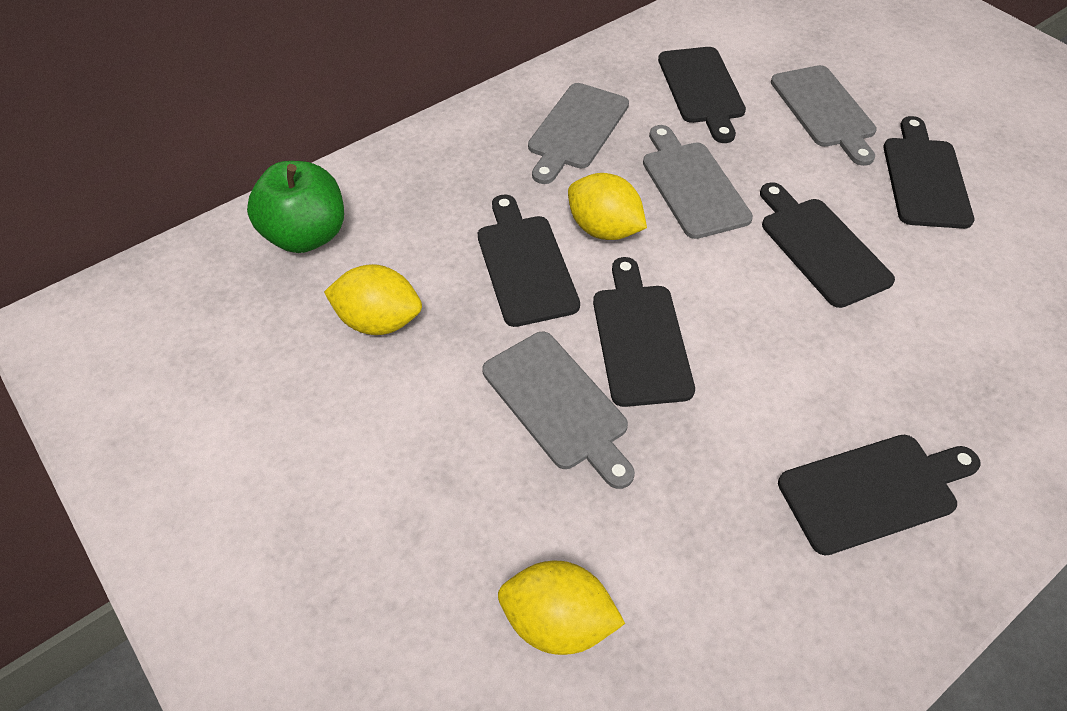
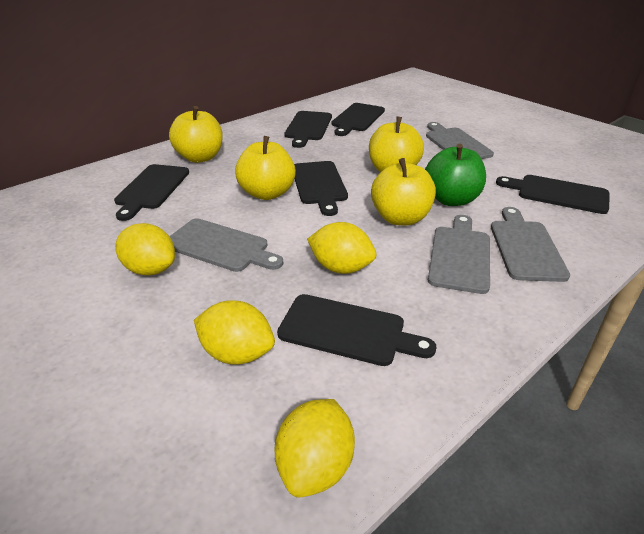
yellow apple: 0 -> 4
yellow lemon: 3 -> 4

